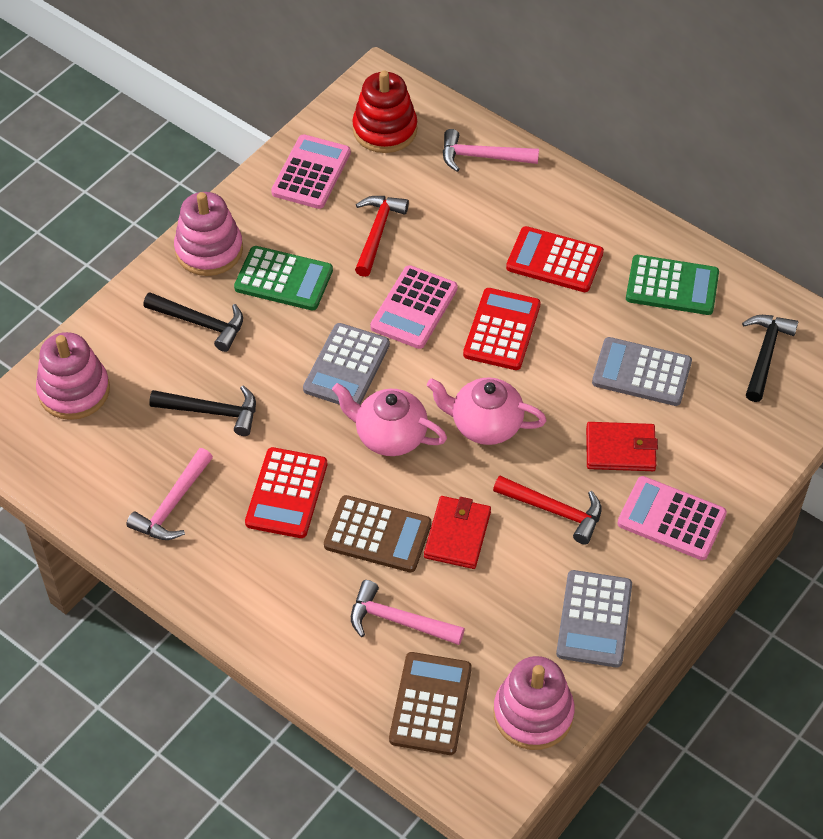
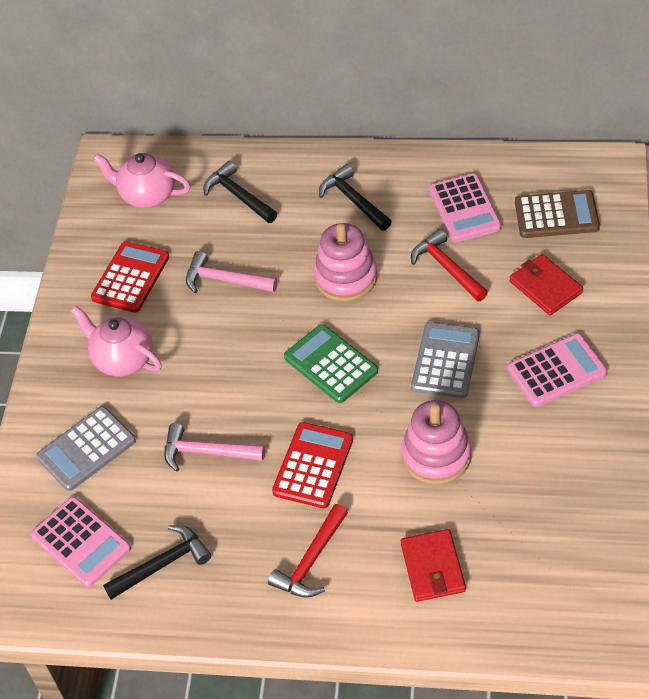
brown calculator: 2 -> 1
green calculator: 2 -> 1
grey calculator: 3 -> 2
pink hammer: 3 -> 2
pink stacking toy: 3 -> 2
red calculator: 3 -> 2
red stacking toy: 1 -> 0

